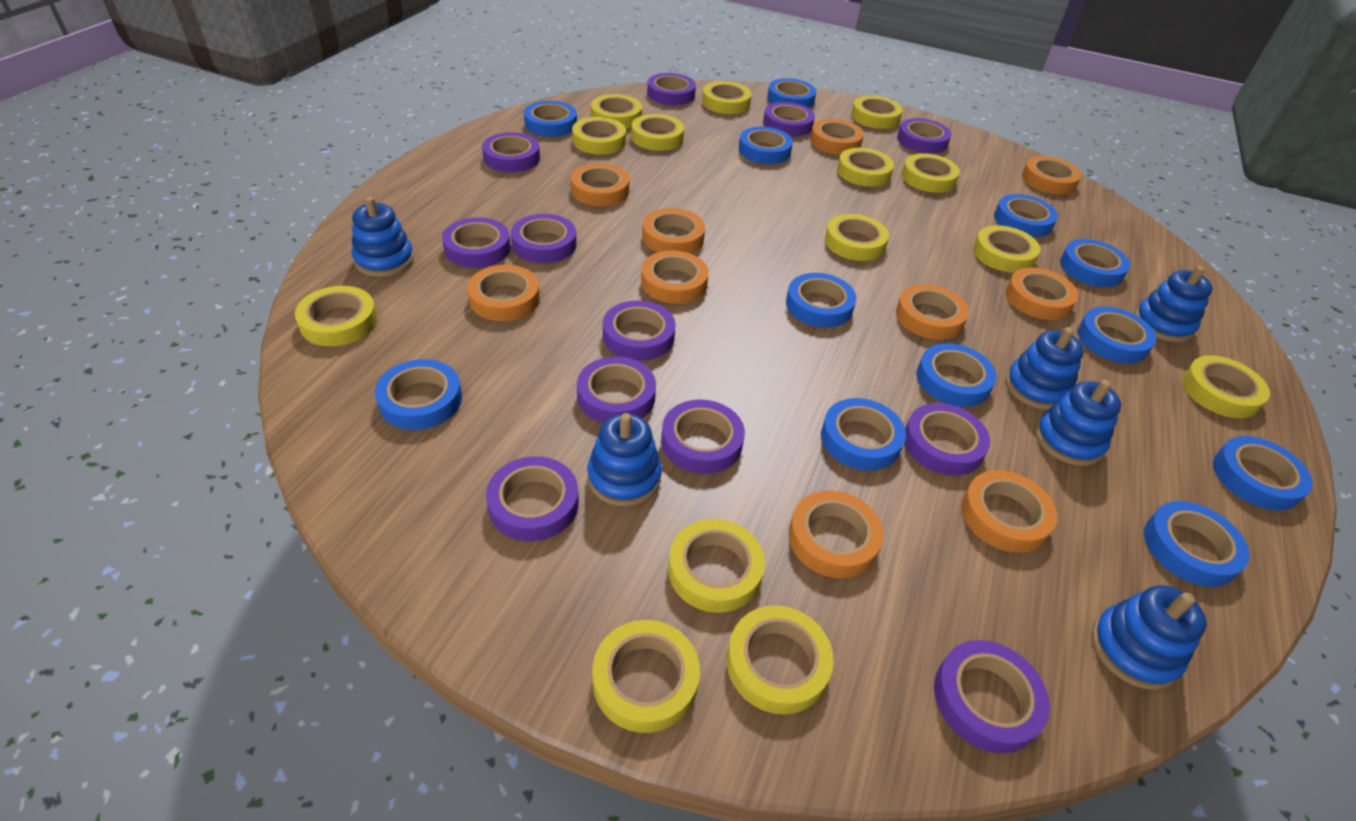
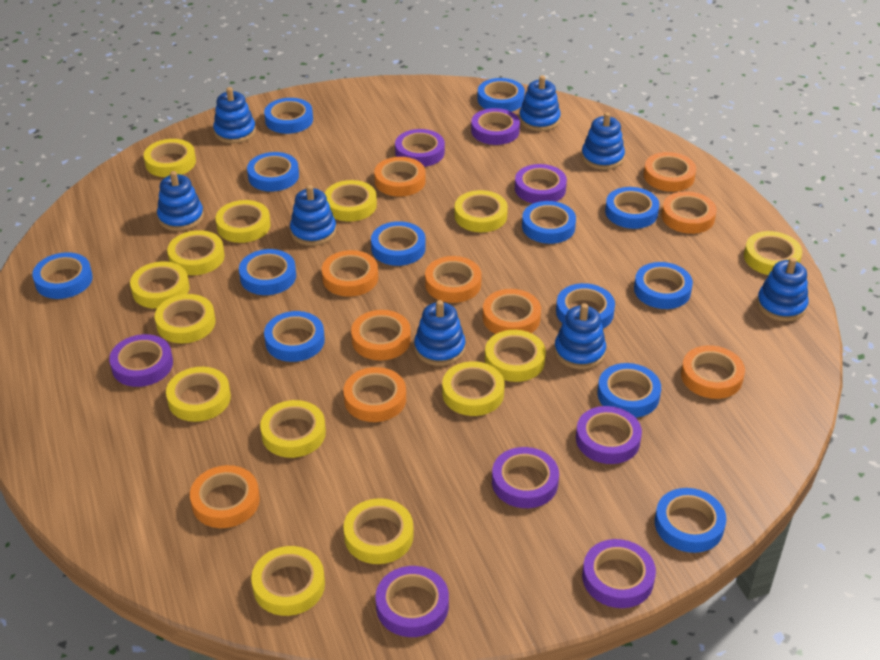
blue stacking toy: 6 -> 8
blue tape: 12 -> 13
purple tape: 12 -> 8

